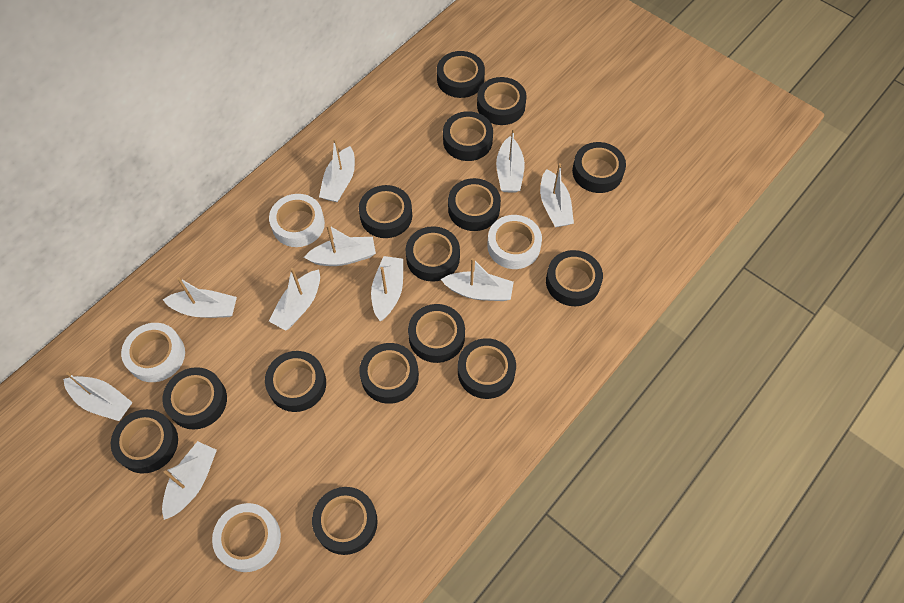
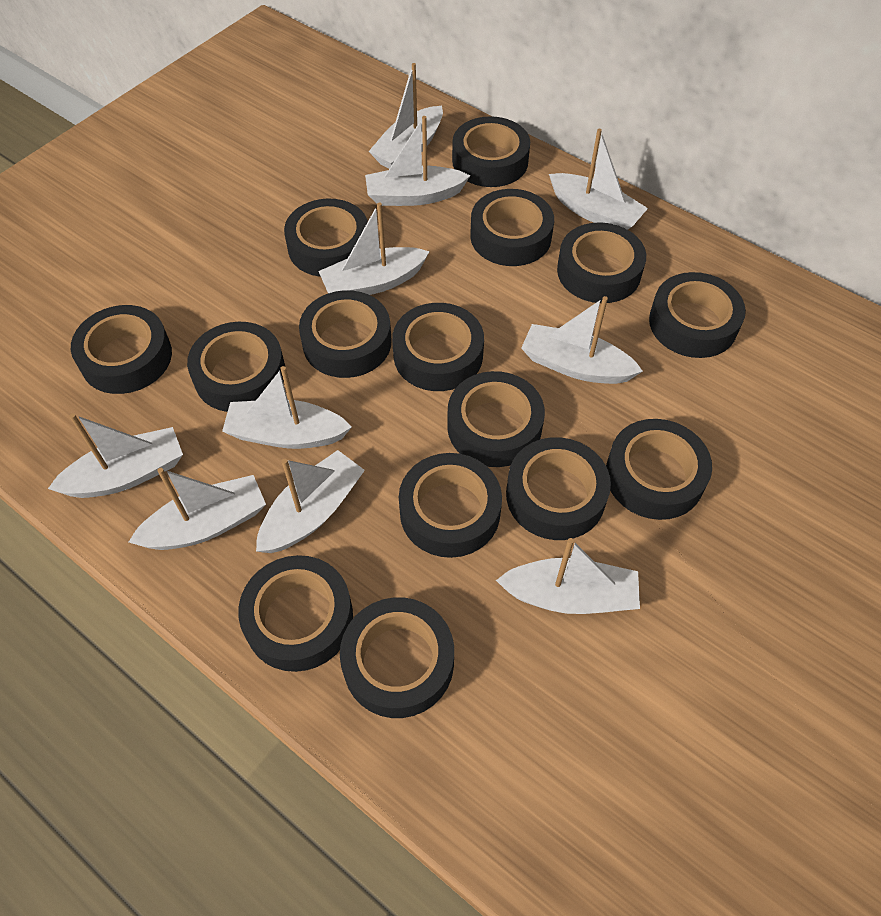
white tape: 4 -> 0

